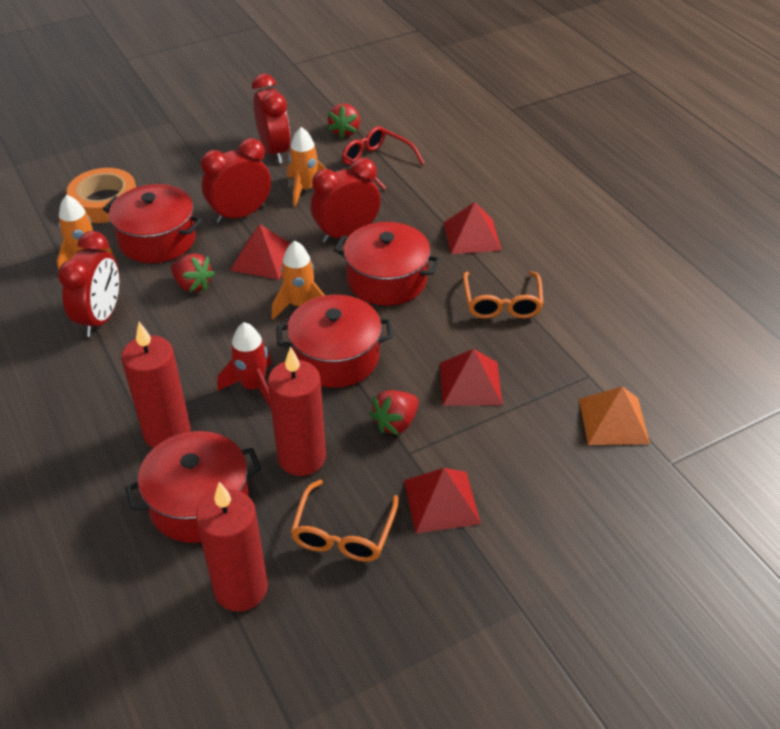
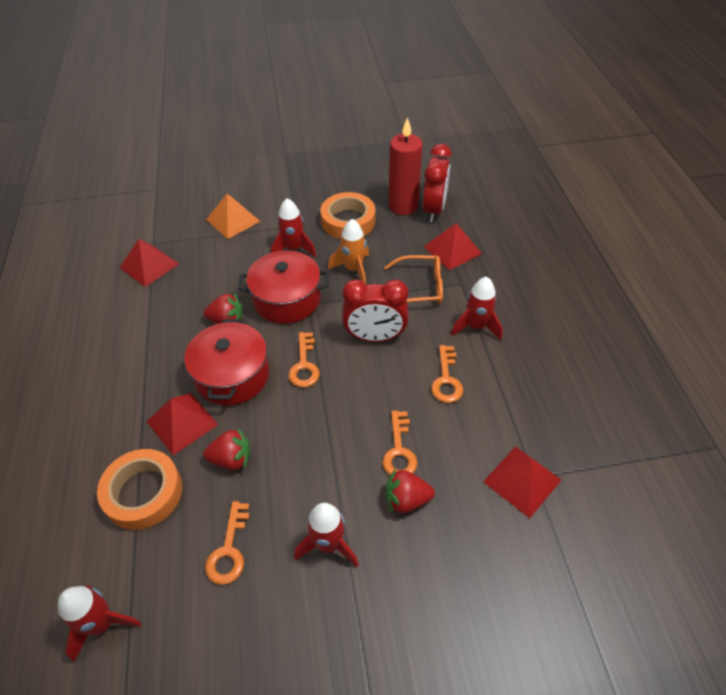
orange glasses: 2 -> 1
orange key: 0 -> 4
orange rocket: 3 -> 1
orange tape: 1 -> 2
red candle: 3 -> 1
red clock: 4 -> 2
red glasses: 1 -> 0
red pot: 4 -> 2
red rocket: 1 -> 4

